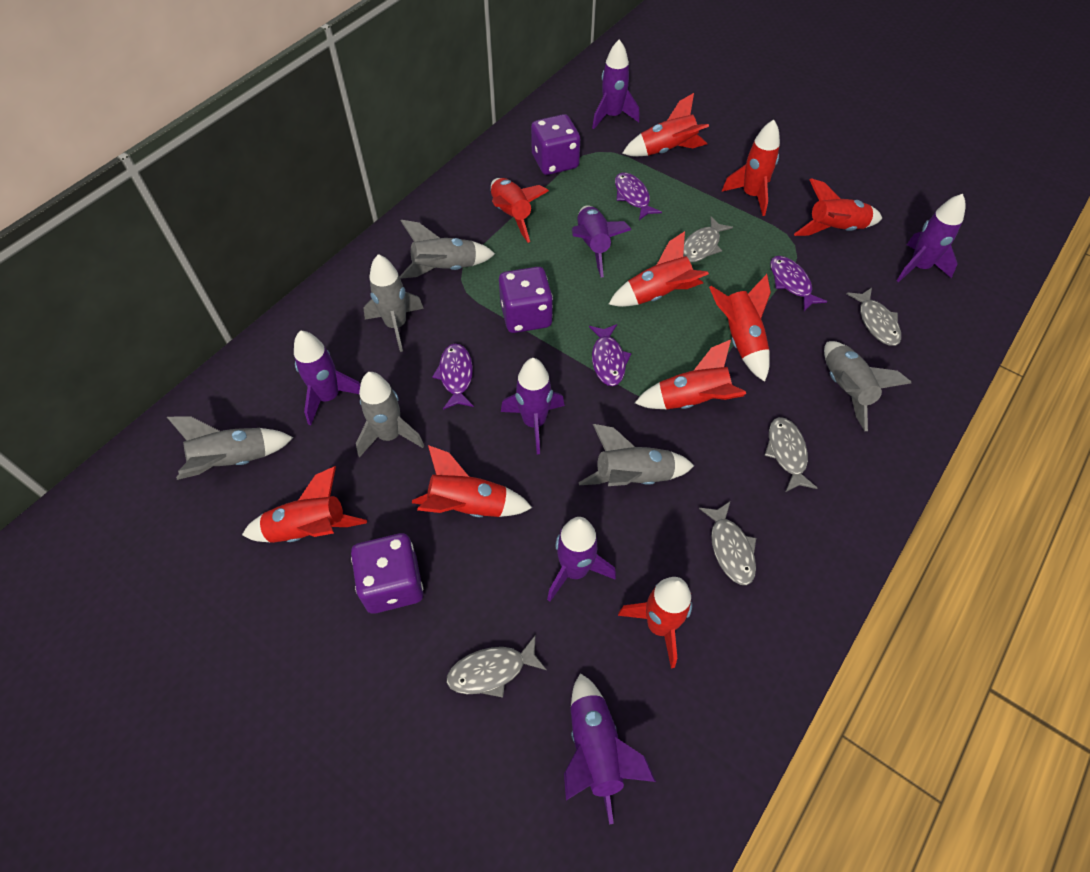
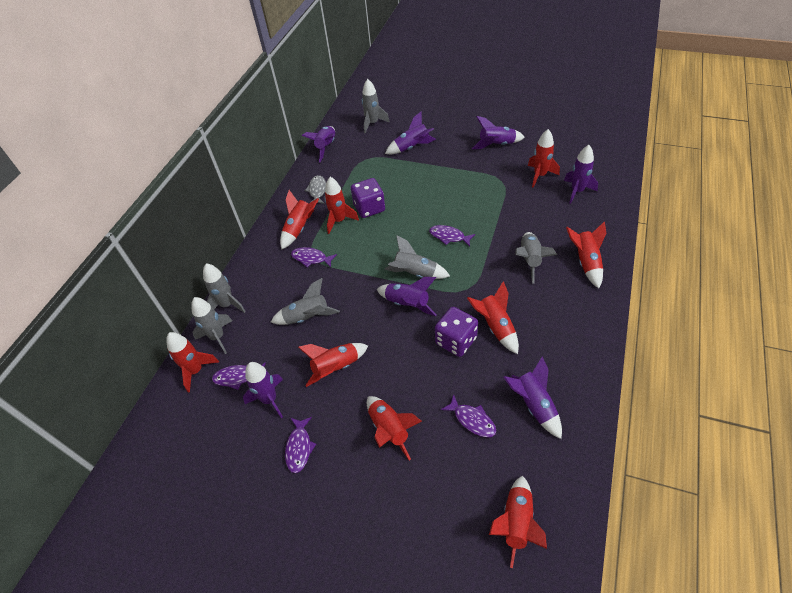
grey fish: 5 -> 1
purple dice: 3 -> 2
purple fish: 4 -> 5
red rocket: 10 -> 9

